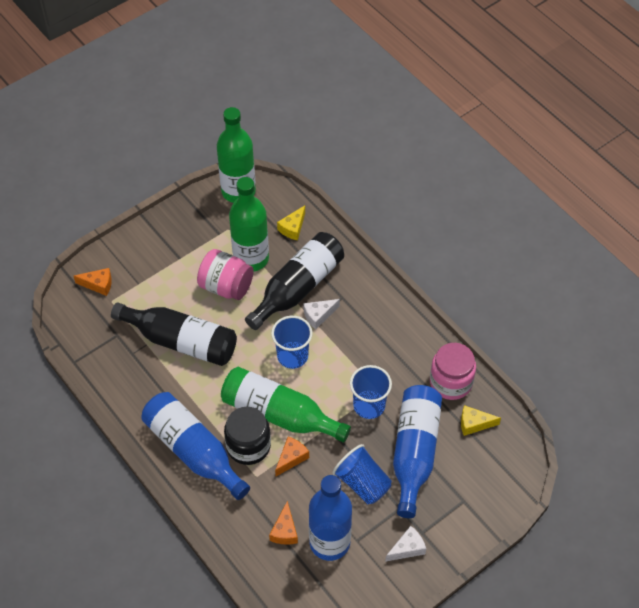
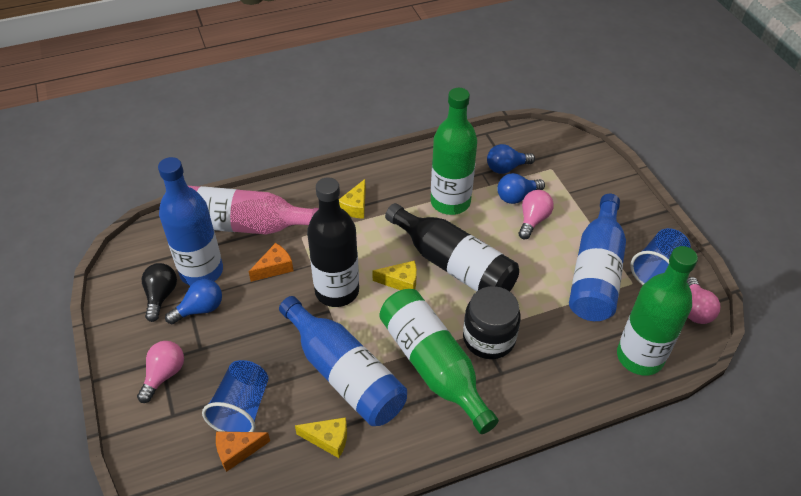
black light bulb: 0 -> 1
blue cup: 3 -> 2
blue light bulb: 0 -> 3
orange cheese: 3 -> 2
pink bottle: 0 -> 1
pink jar: 2 -> 0
pink light bulb: 0 -> 3
white cheese: 2 -> 0
yellow cheese: 2 -> 3

